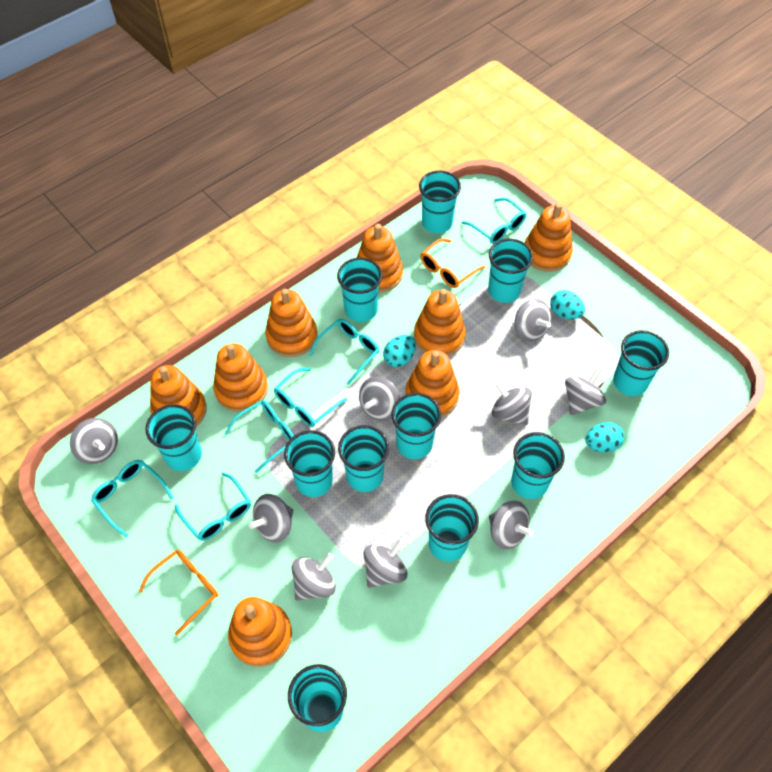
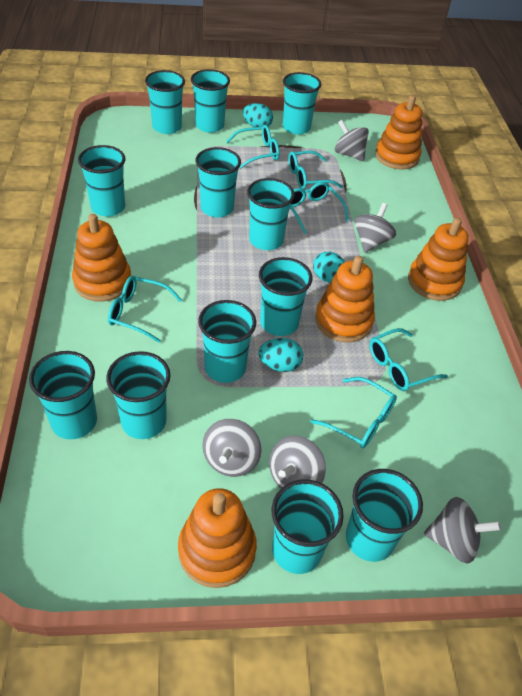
grey spinning top: 9 -> 5
orange glasses: 2 -> 0
orange stacking toy: 8 -> 5
turquoise cup: 11 -> 12

